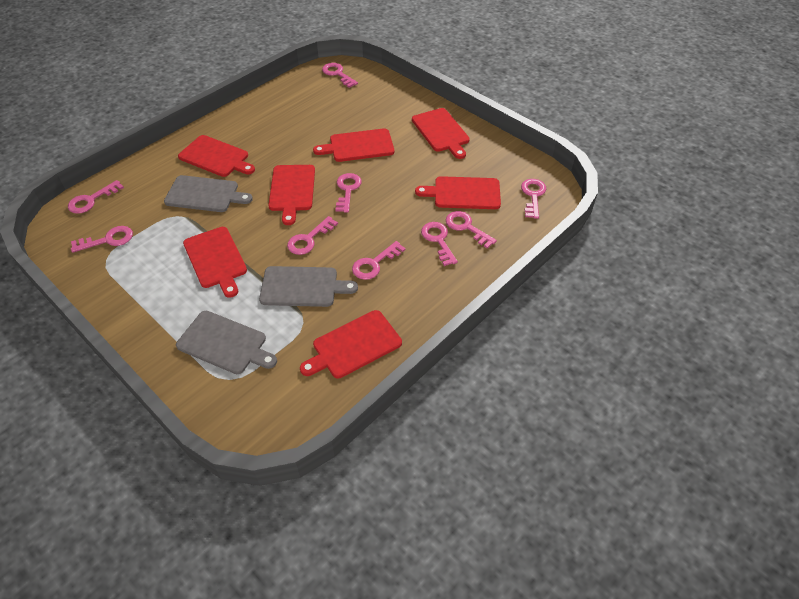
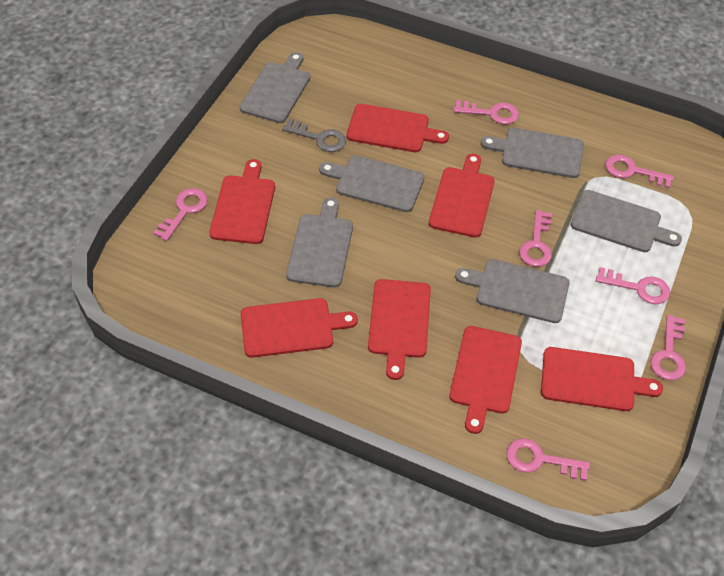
grey cutting board: 3 -> 6
grey key: 0 -> 1
pink key: 9 -> 7

